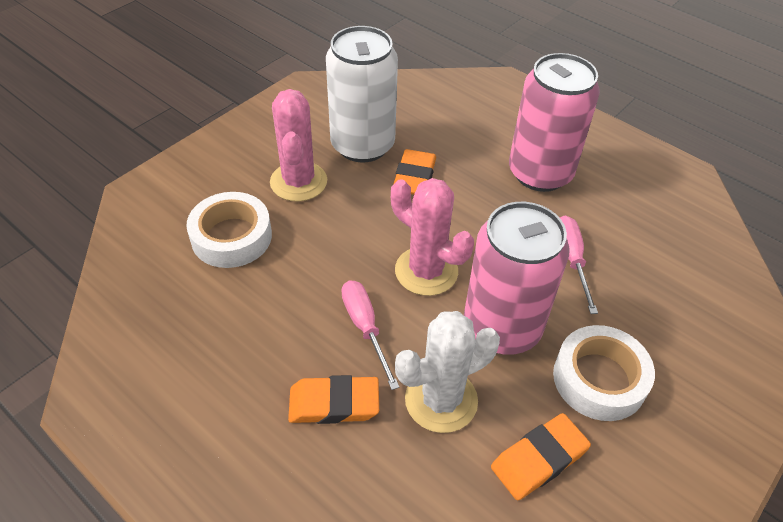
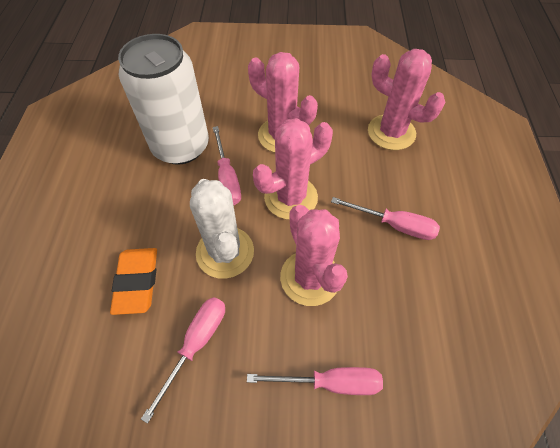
orange eraser: 3 -> 1
pink cactus: 2 -> 4
pink can: 2 -> 0
pink screwdriver: 2 -> 4
white tape: 2 -> 0

